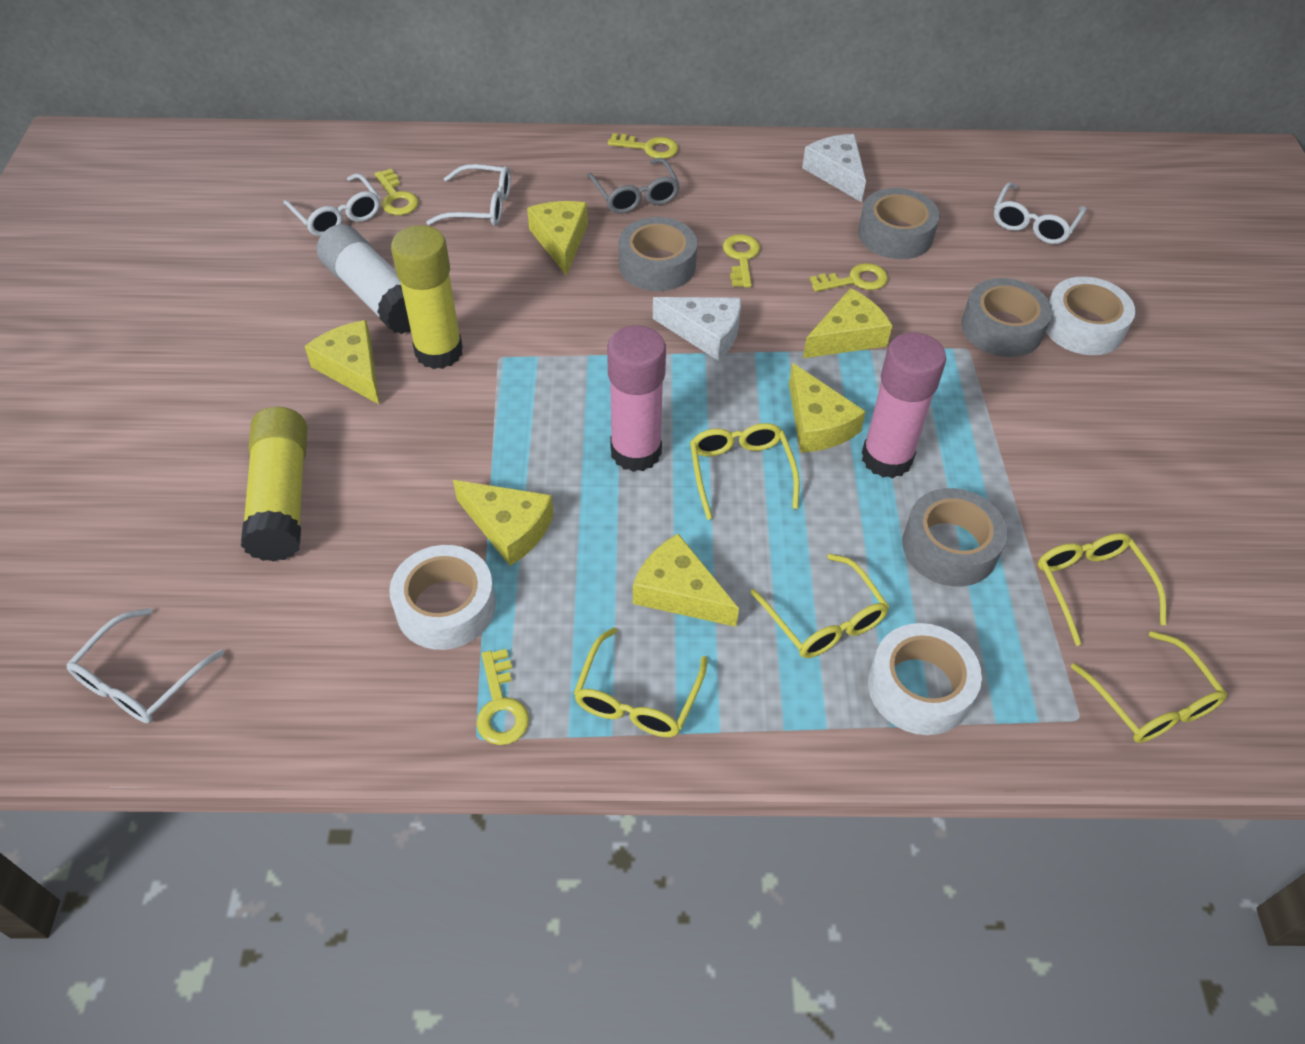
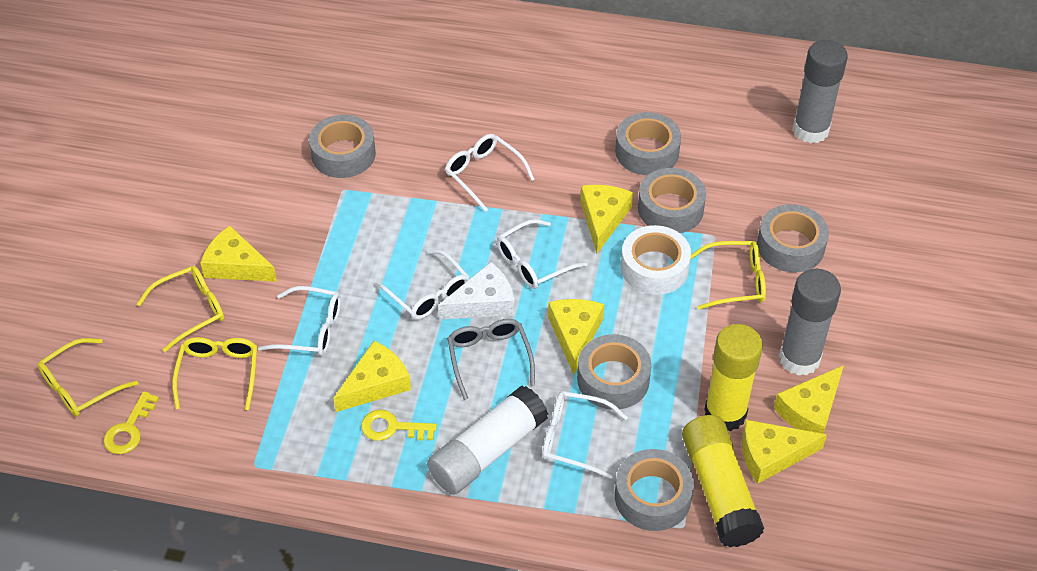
grey glue stick: 0 -> 2
grey tape: 4 -> 6
pink glue stick: 2 -> 0
white cheese: 2 -> 1
white glasses: 4 -> 5
white tape: 3 -> 1
yellow glasses: 5 -> 4
yellow key: 5 -> 2

